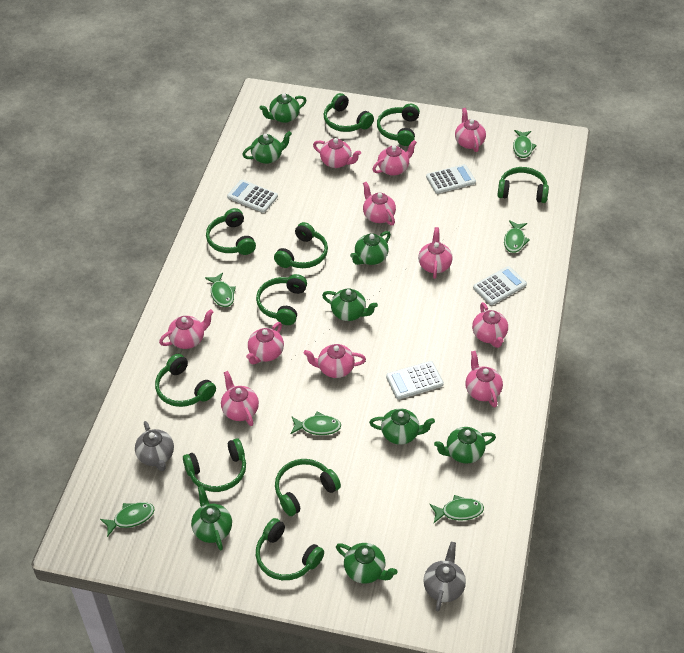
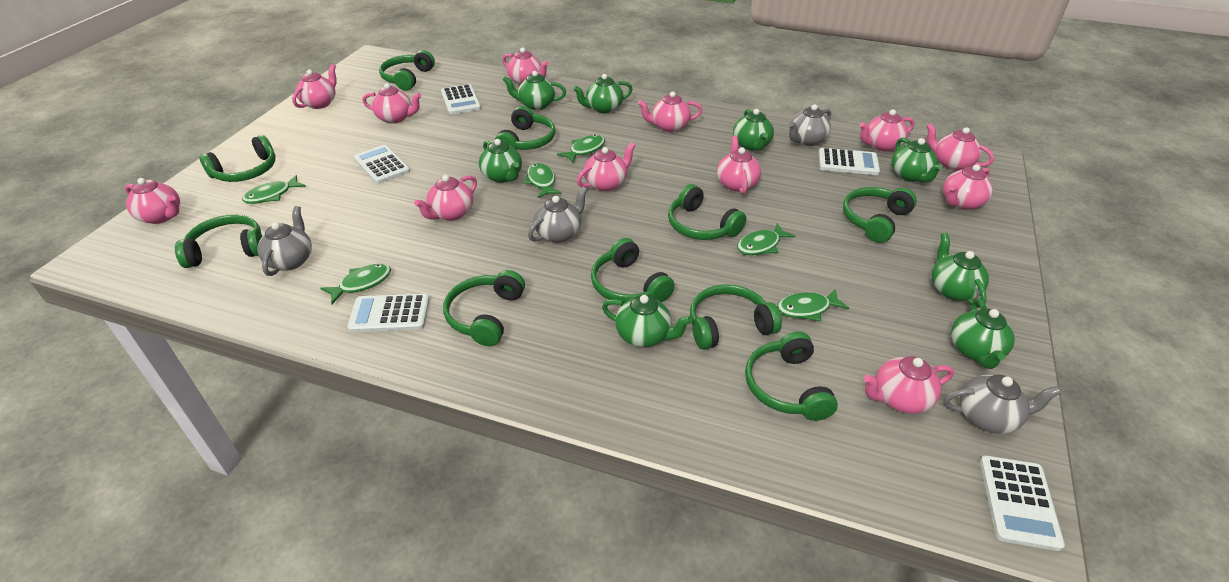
grey teapot: 2 -> 4
pink teapot: 11 -> 12
white calculator: 4 -> 5

